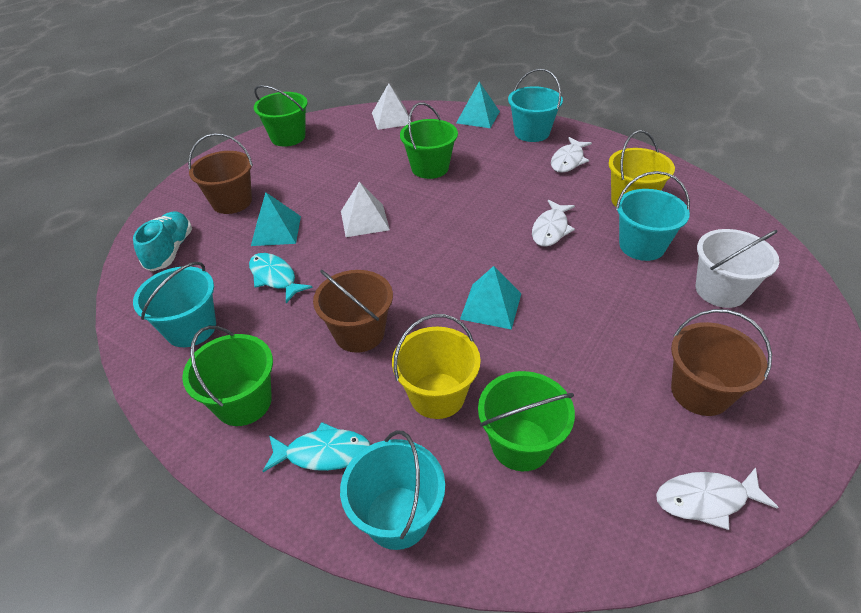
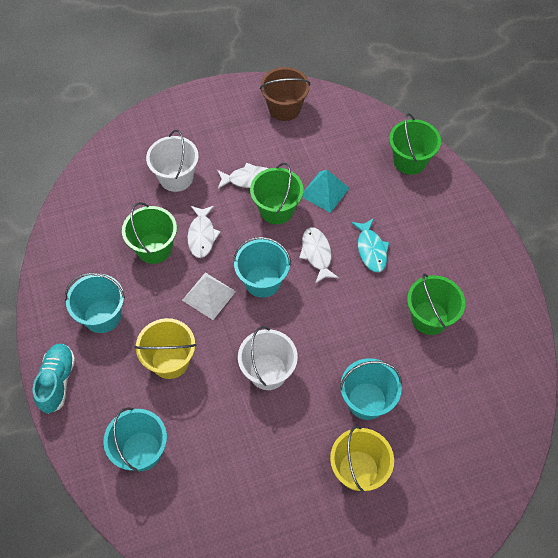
brown bucket: 3 -> 1
turquoise fish: 2 -> 1
turquoise pyramid: 3 -> 1
white bucket: 1 -> 2
white pyramid: 2 -> 1

